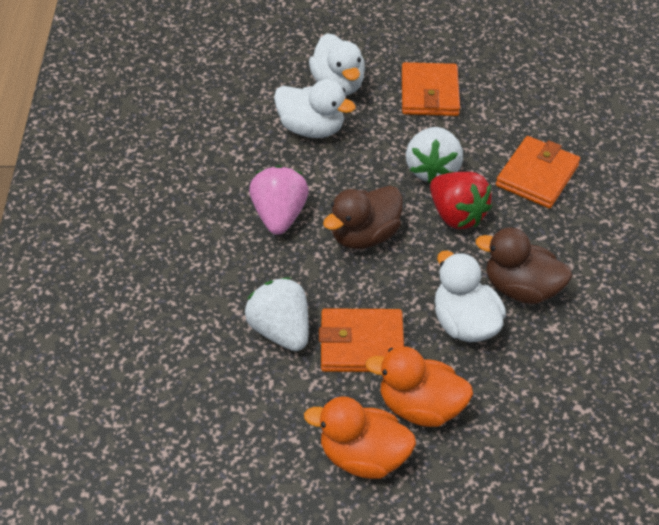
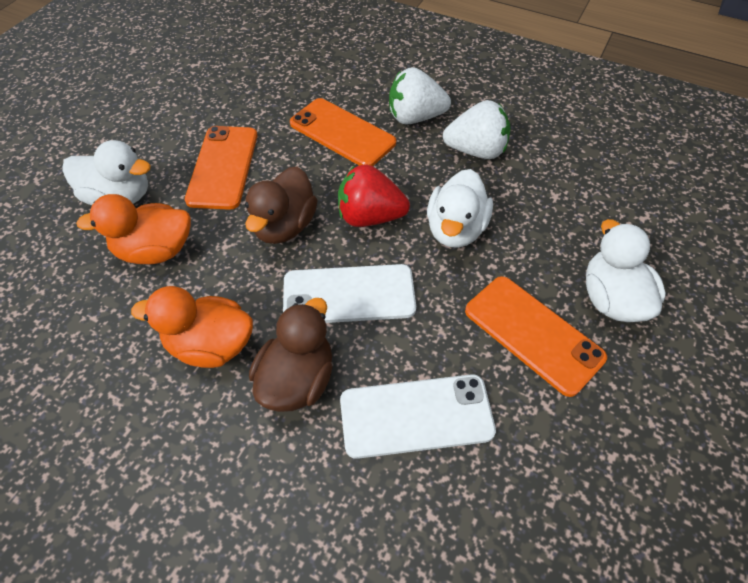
orange phone: 0 -> 3
orange wallet: 3 -> 0
pink strawberry: 1 -> 0
white phone: 0 -> 2

